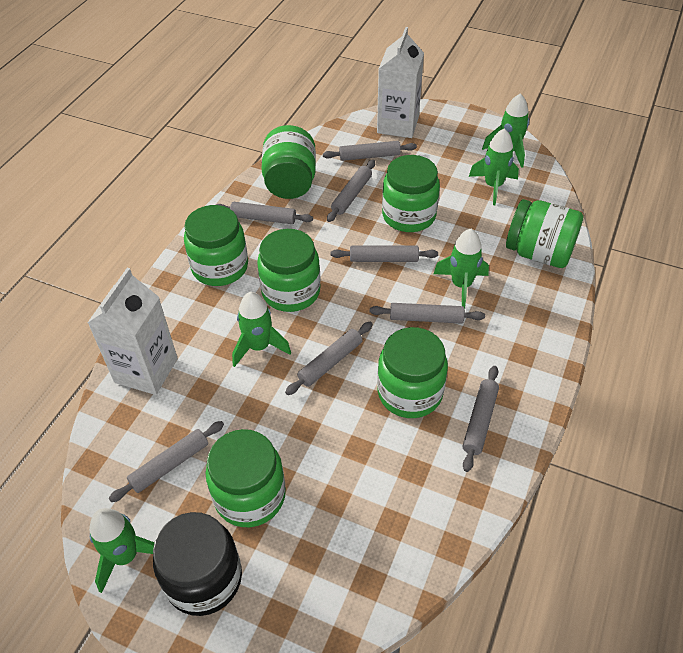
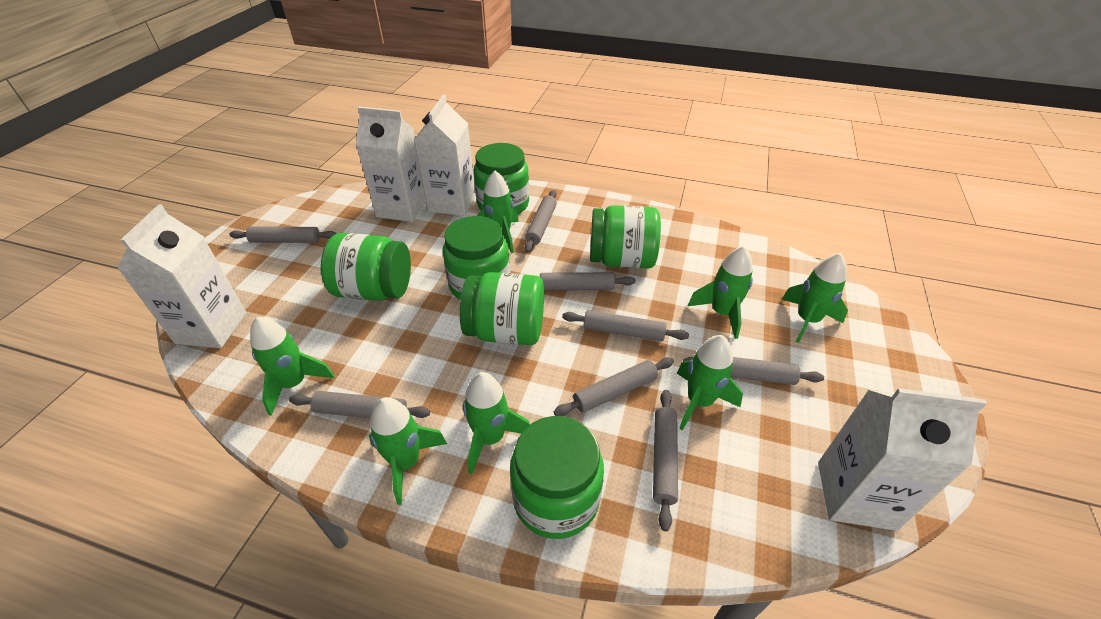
black jar: 1 -> 0
green jar: 7 -> 6
green rocket: 5 -> 7
white carton: 2 -> 4

